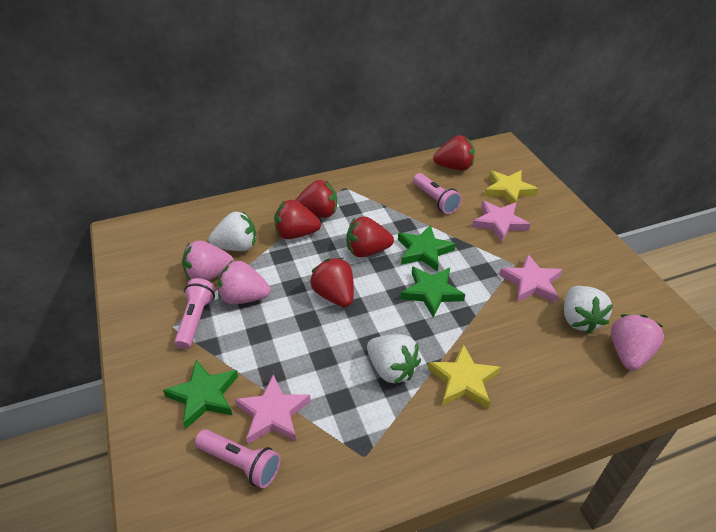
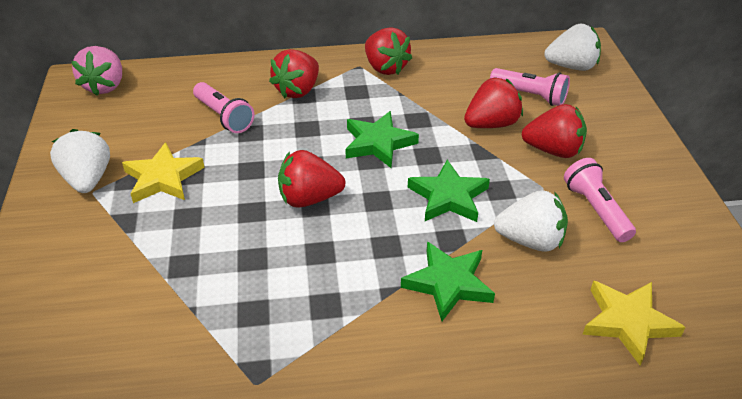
pink star: 3 -> 0
pink strawberry: 3 -> 1

